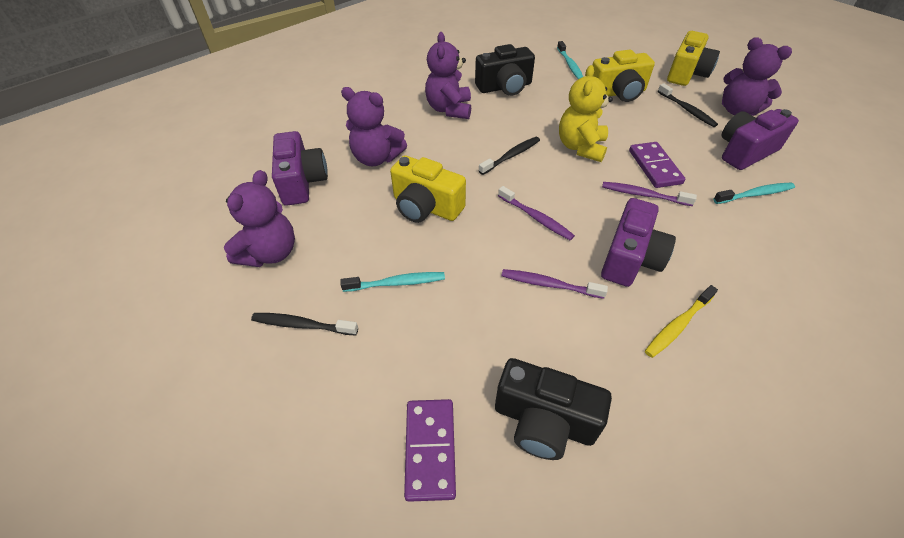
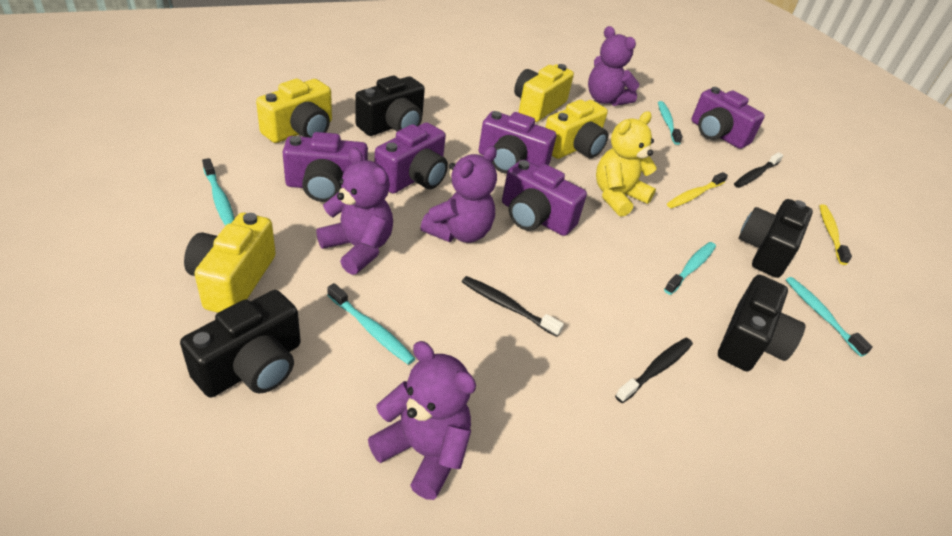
black camera: 2 -> 4
purple camera: 3 -> 5
purple domino: 2 -> 0
purple toothbrush: 3 -> 0
turquoise toothbrush: 3 -> 5
yellow camera: 3 -> 4
yellow toothbrush: 1 -> 2

